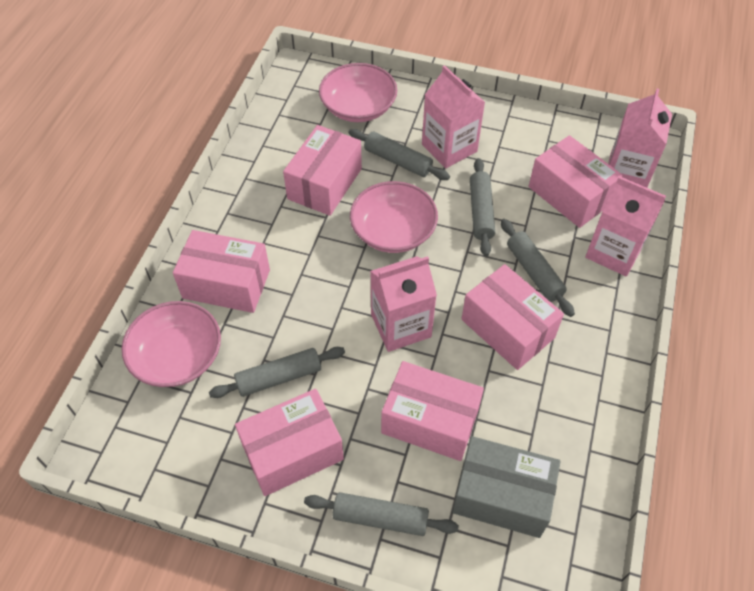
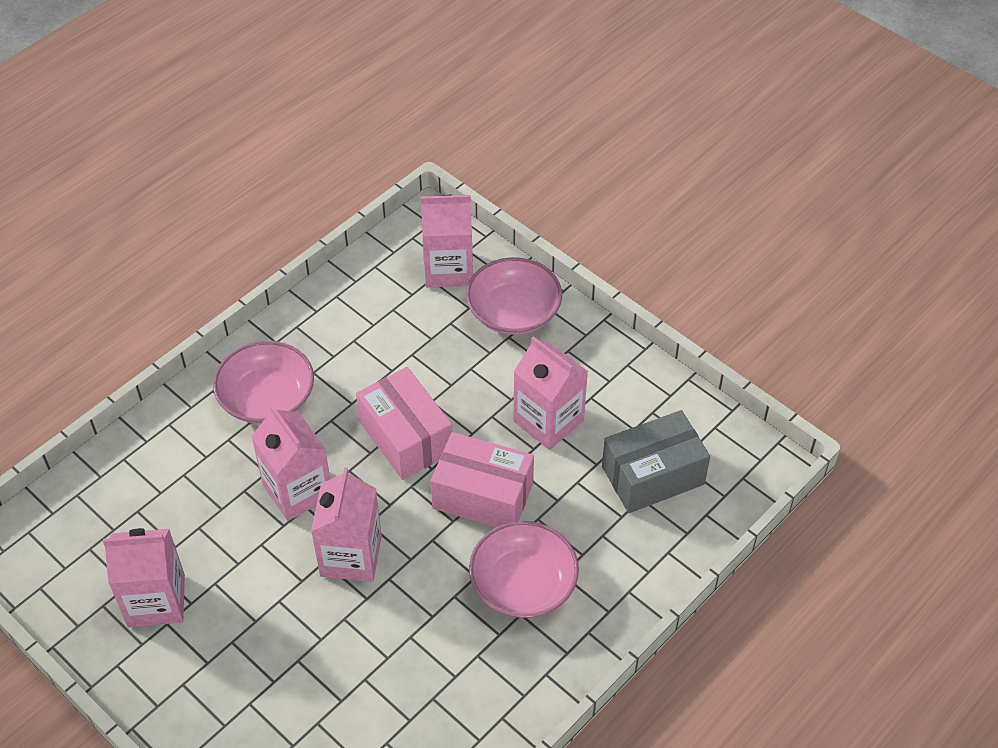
grey rolling pin: 5 -> 0
pink box: 6 -> 2
pink carton: 4 -> 5

